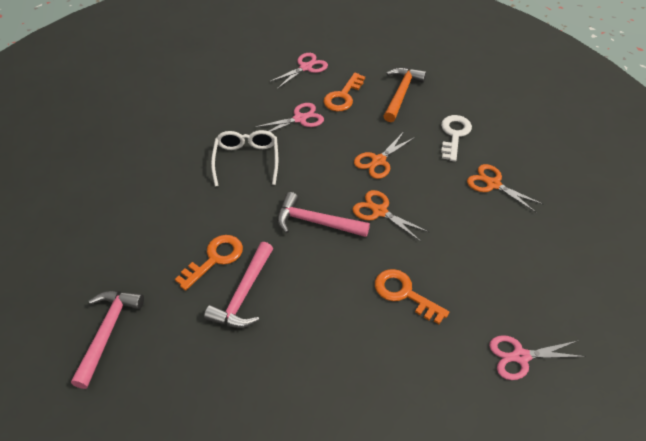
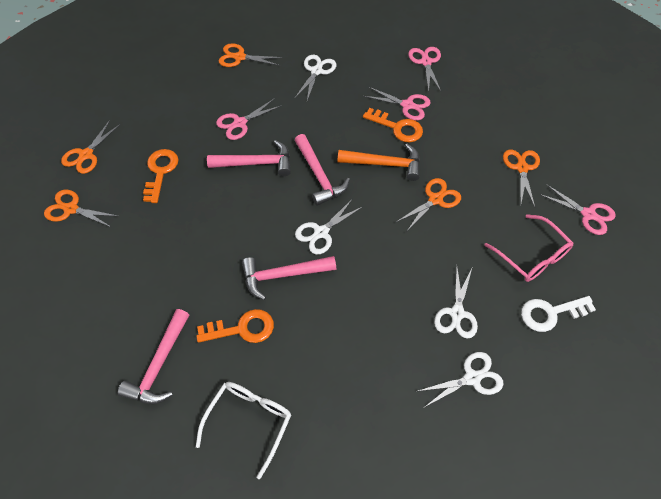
orange scissors: 3 -> 5
pink glasses: 0 -> 1
pink hammer: 3 -> 4
pink scissors: 3 -> 4
white scissors: 0 -> 4

